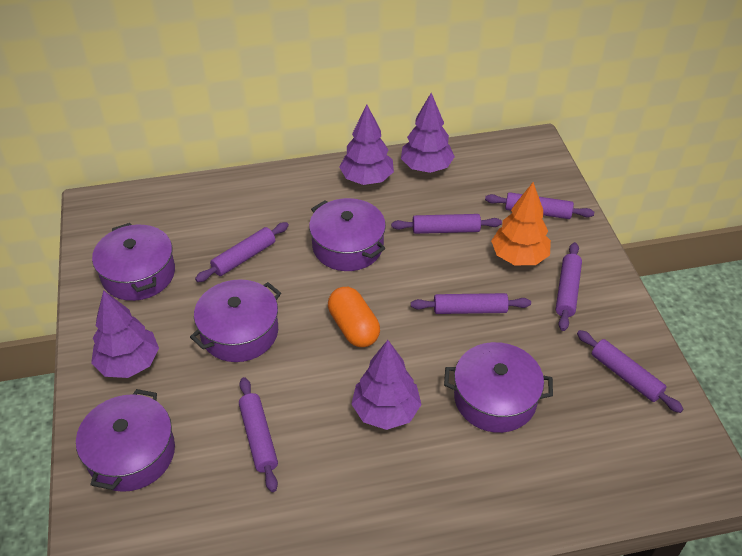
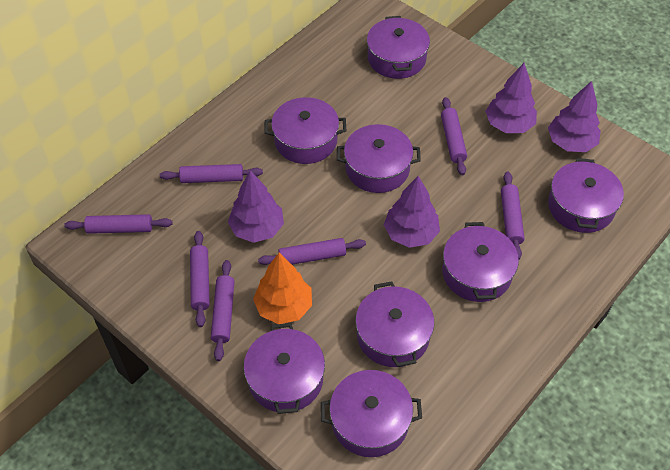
orange capsule: 1 -> 0
purple pot: 5 -> 8

